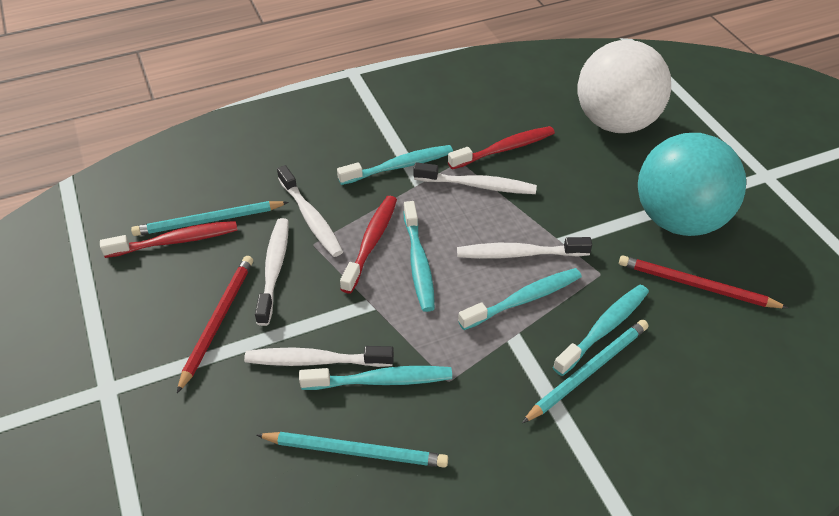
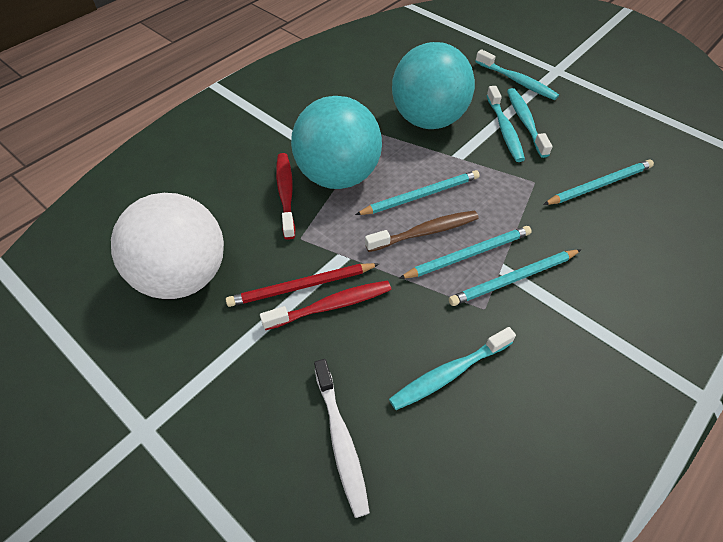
brown toothbrush: 0 -> 1
red pencil: 2 -> 1
red toothbrush: 3 -> 2
turquoise ball: 1 -> 2
turquoise pencil: 3 -> 4
turquoise toothbrush: 5 -> 4
white toothbrush: 5 -> 1

